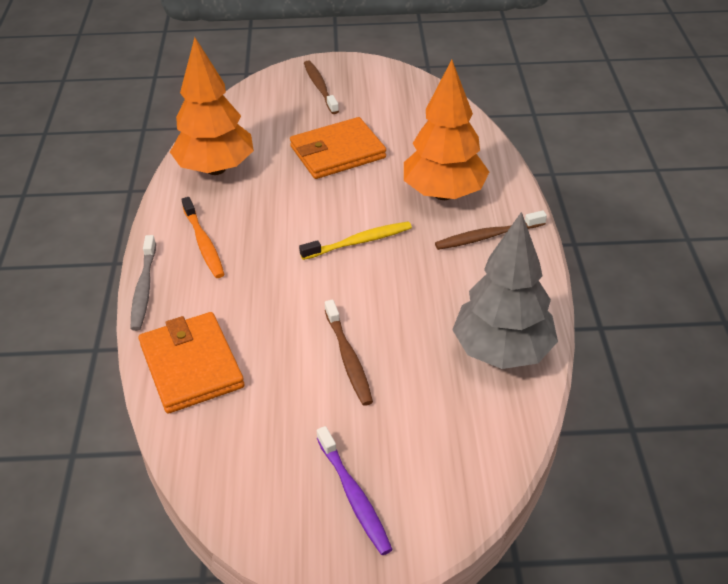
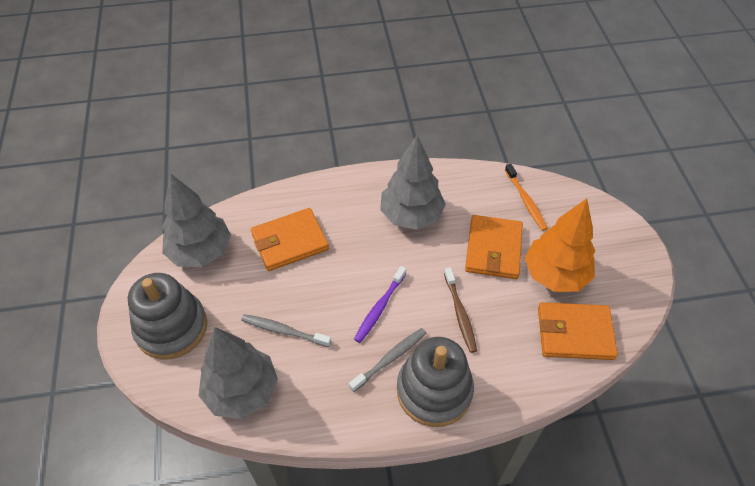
brown toothbrush: 3 -> 1
grey stacking toy: 0 -> 2
grey toothbrush: 1 -> 2
grey tree: 1 -> 3
orange tree: 2 -> 1
orange wallet: 2 -> 3
yellow toothbrush: 1 -> 0

